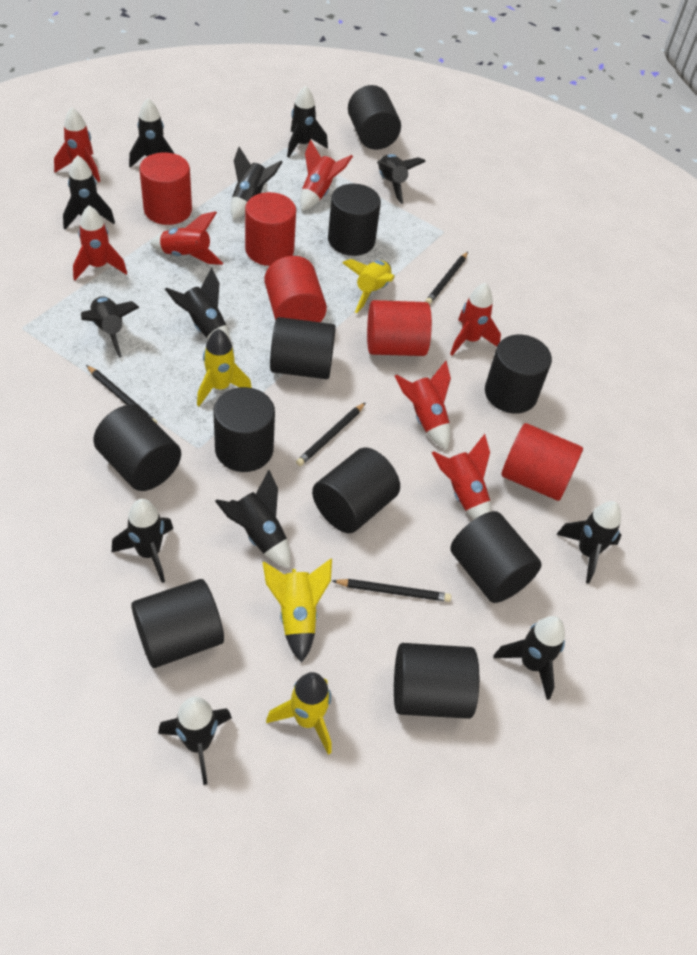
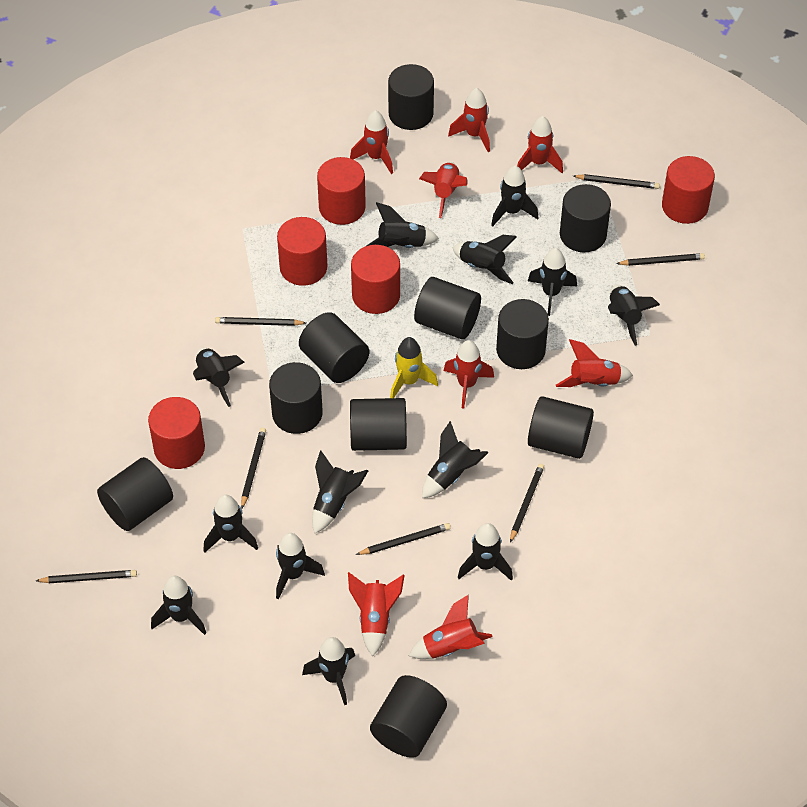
black pencil: 4 -> 7
black rocket: 12 -> 13
red rocket: 7 -> 8
yellow rocket: 4 -> 1

